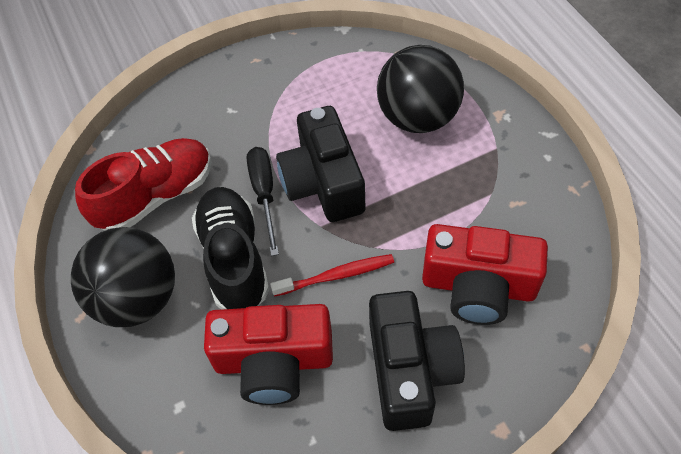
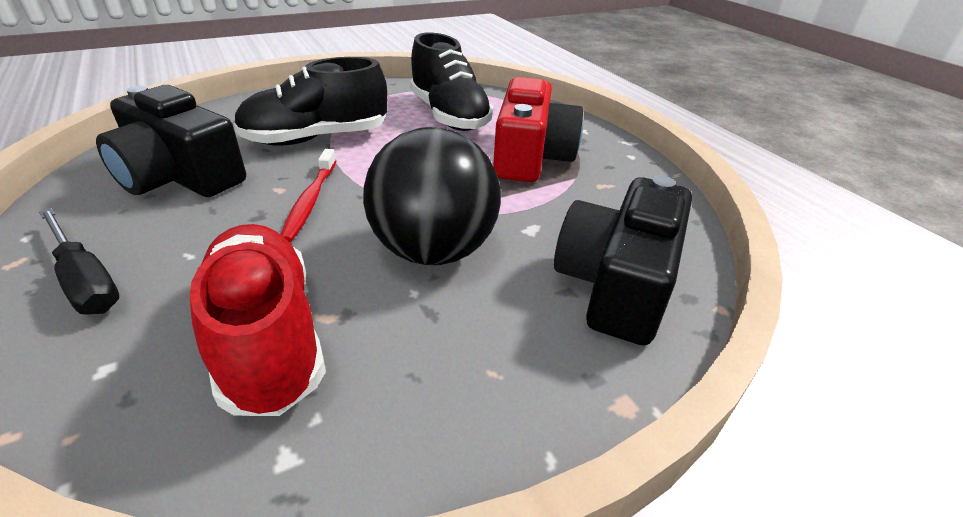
black ball: 2 -> 1
black shoe: 1 -> 2
red camera: 2 -> 1

